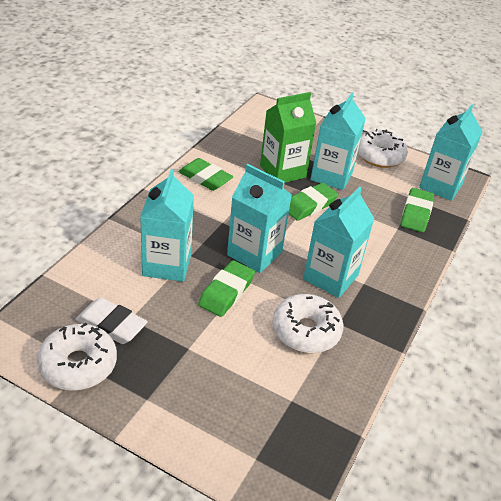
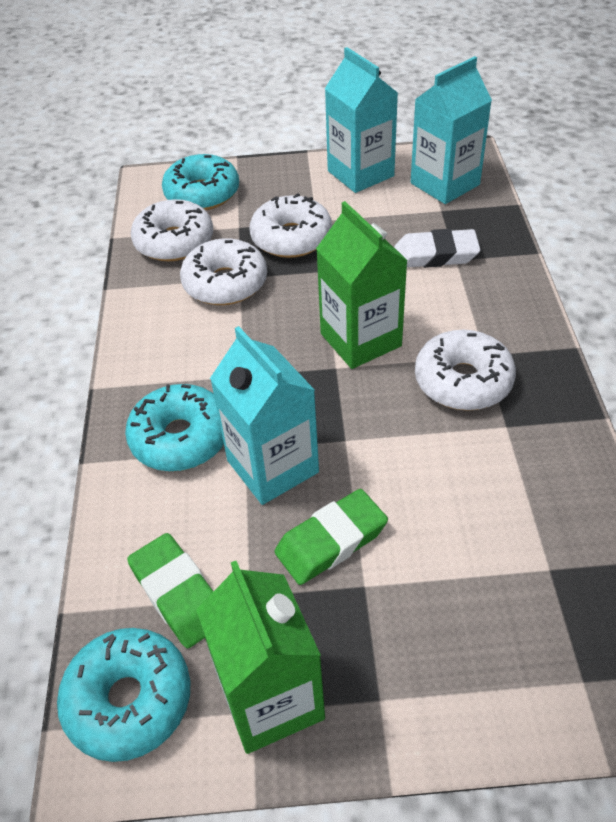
green carton: 1 -> 2
green eraser: 4 -> 2
turquoise carton: 5 -> 3
turquoise donut: 0 -> 3
white donut: 3 -> 4

